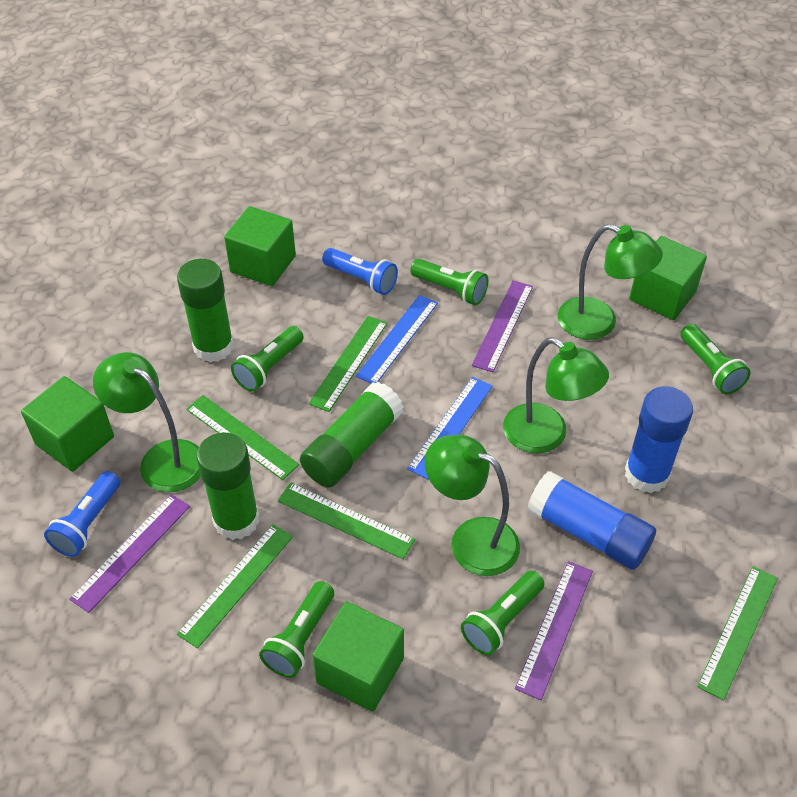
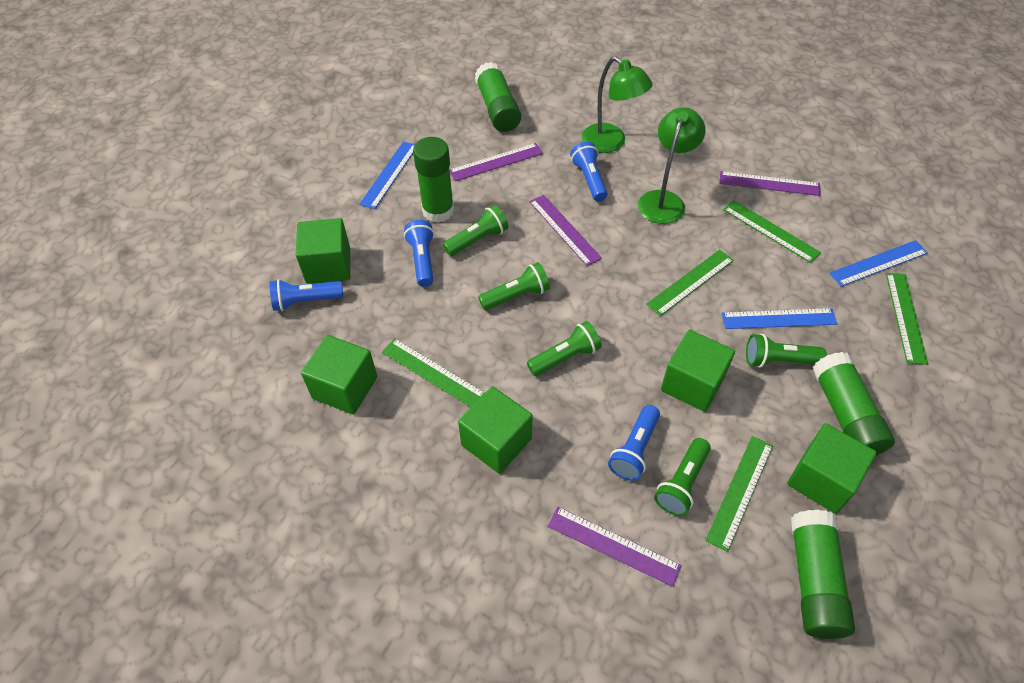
blue flashlight: 2 -> 4
blue glue stick: 2 -> 0
blue ruler: 2 -> 3
green cube: 4 -> 5
green glue stick: 3 -> 4
green lamp: 4 -> 2
purple ruler: 3 -> 4

